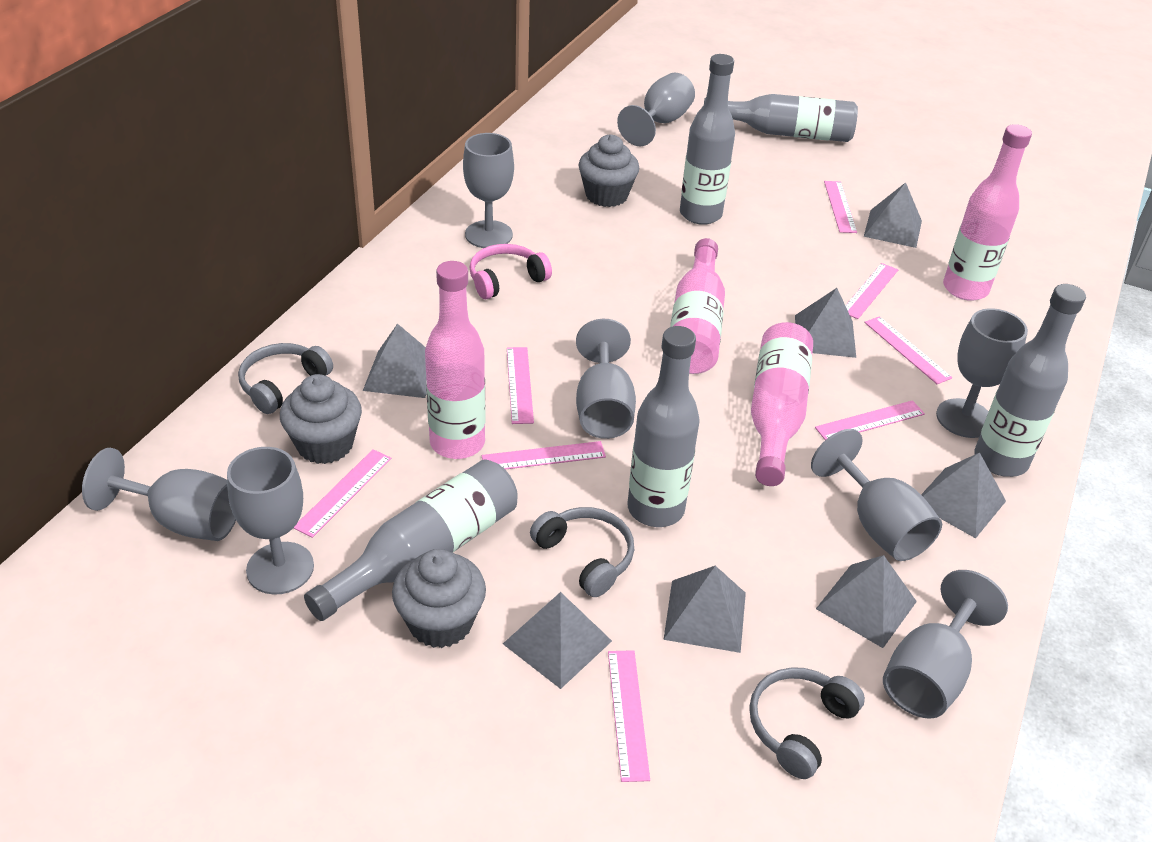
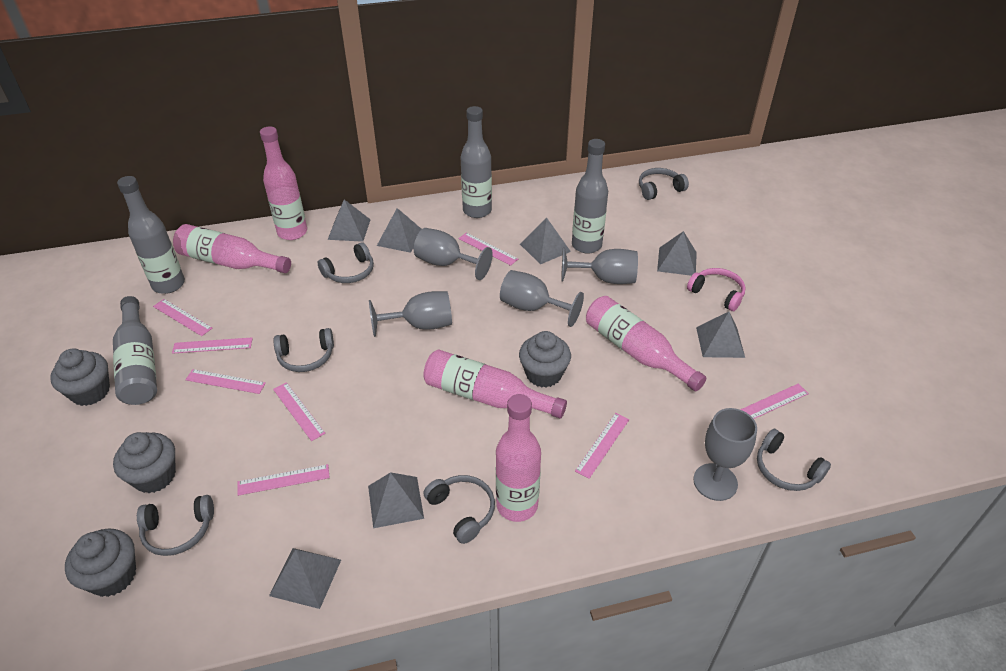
grey bottle: 5 -> 4
grey cupcake: 3 -> 4
grey goblet: 8 -> 5
grey headphones: 3 -> 6
pink bottle: 4 -> 5

